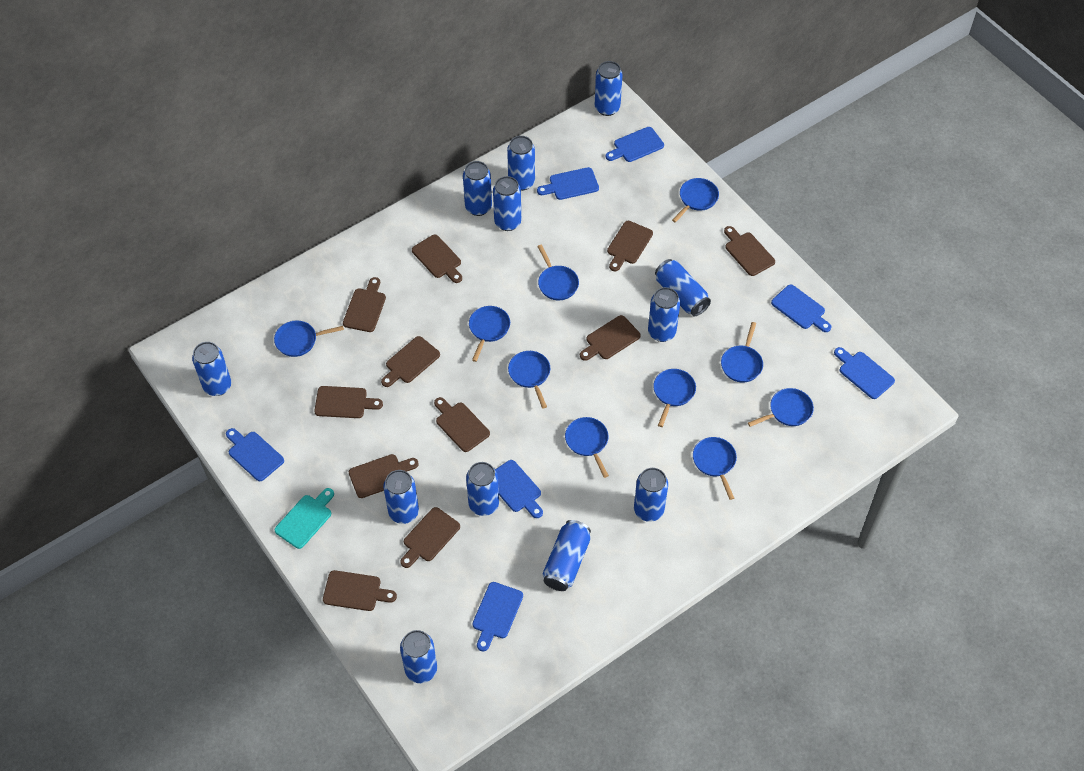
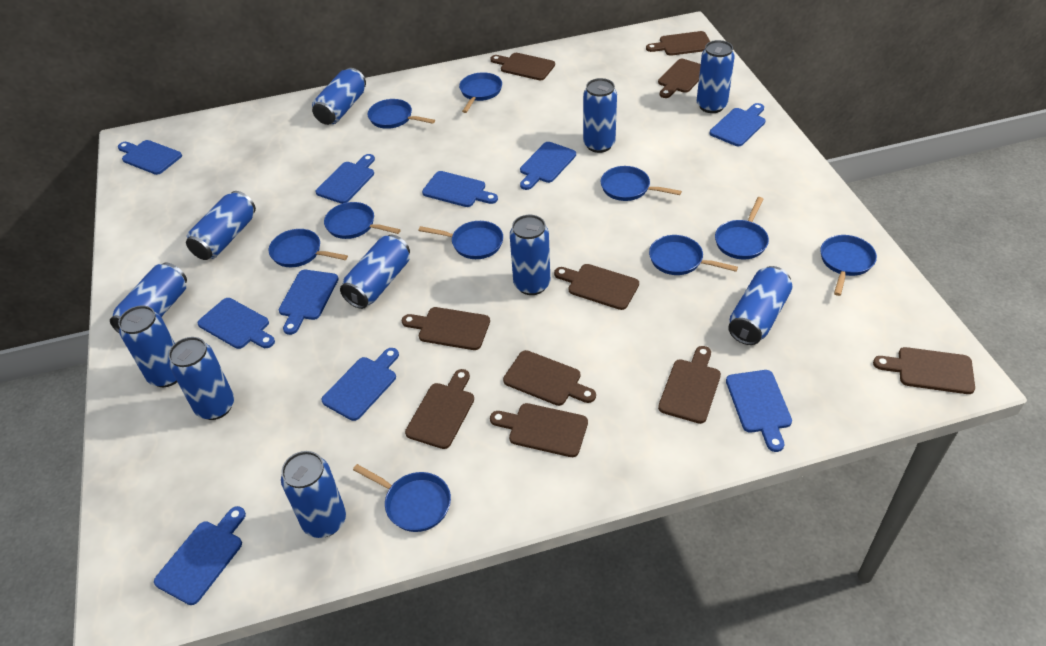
blue can: 12 -> 11
blue cutting board: 7 -> 10
brown cutting board: 11 -> 10
turquoise cutting board: 1 -> 0

